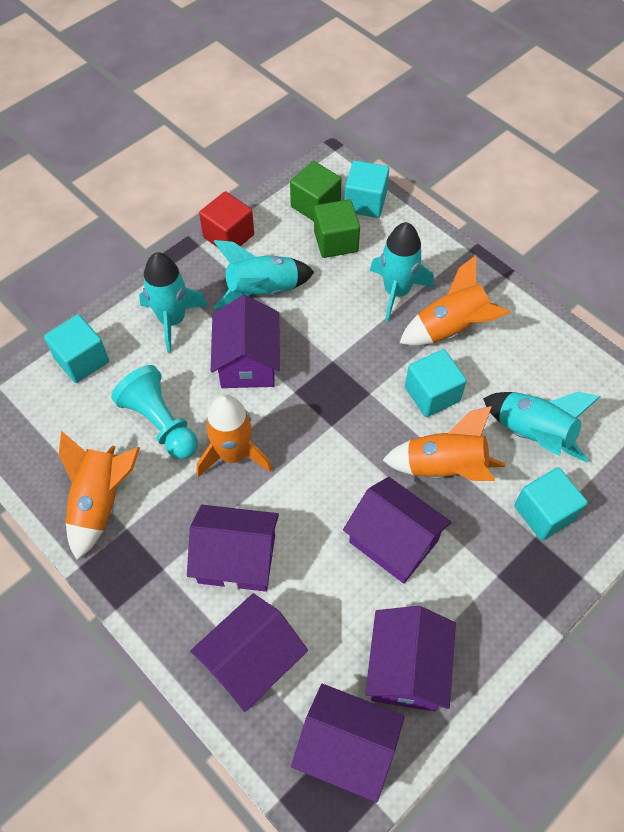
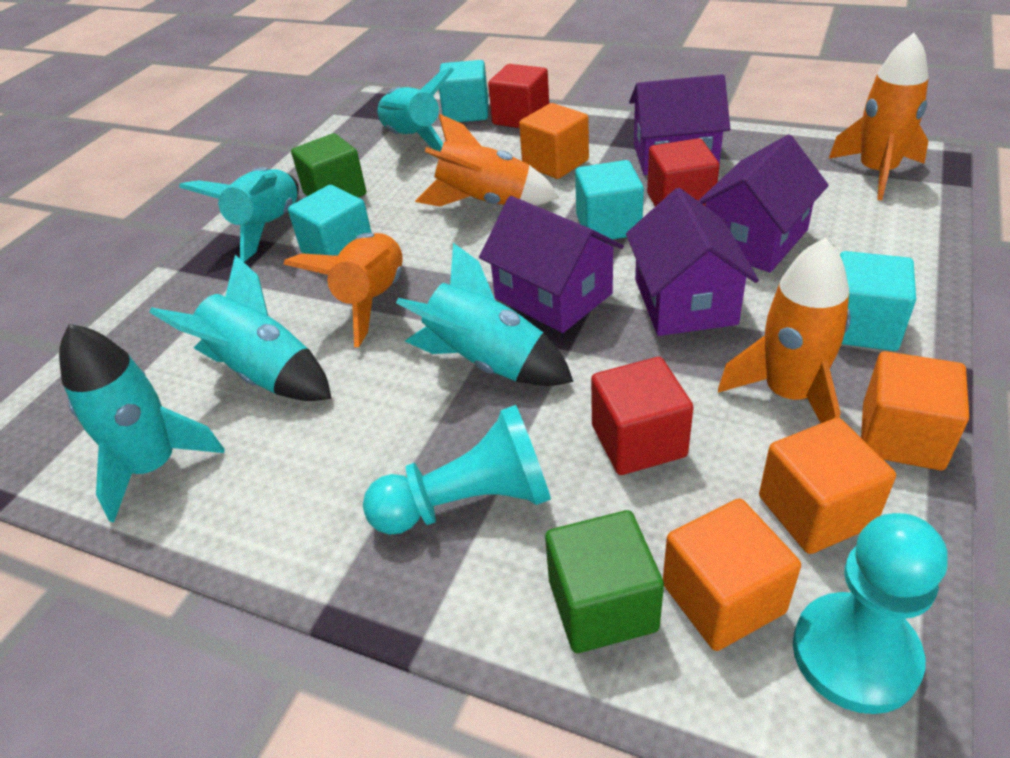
orange cube: 0 -> 4
purple house: 6 -> 4
red cube: 1 -> 3
turquoise pawn: 1 -> 2
turquoise rocket: 4 -> 5

